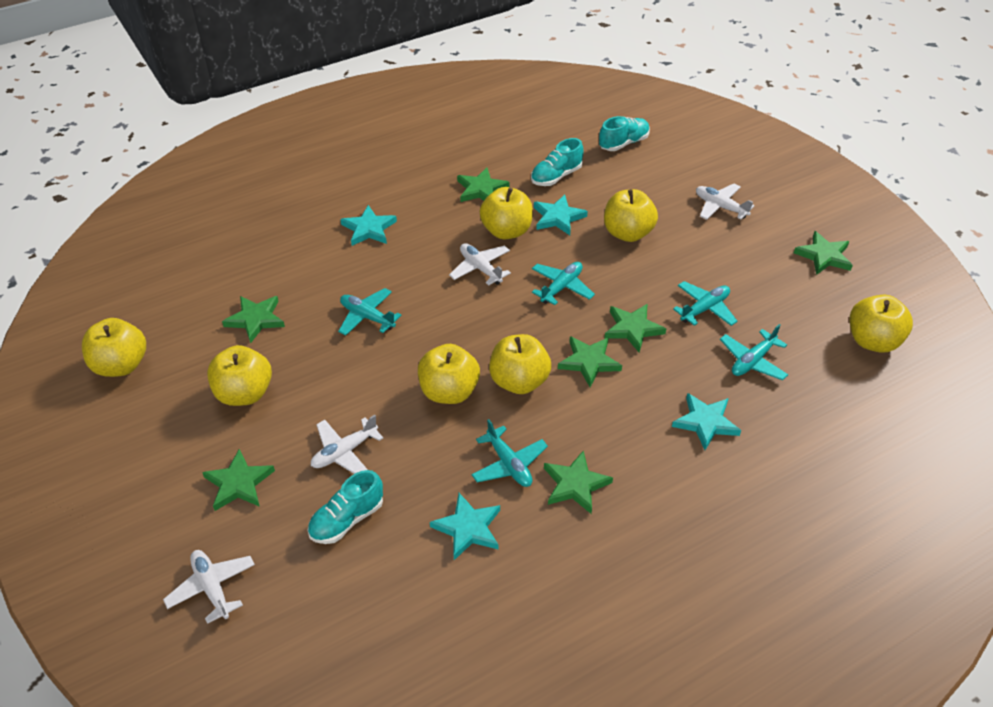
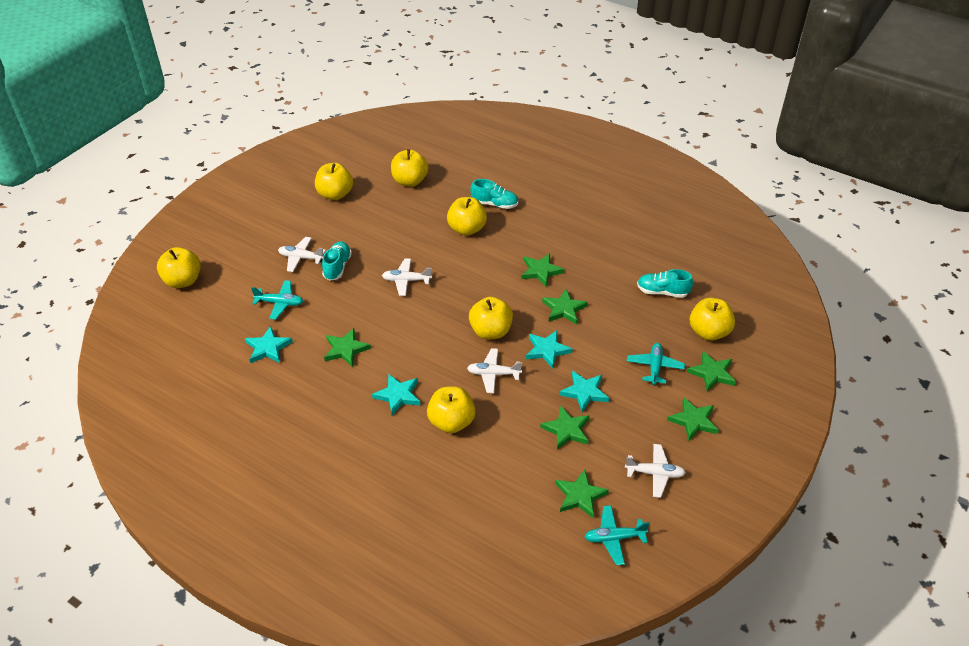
turquoise plane: 5 -> 3

